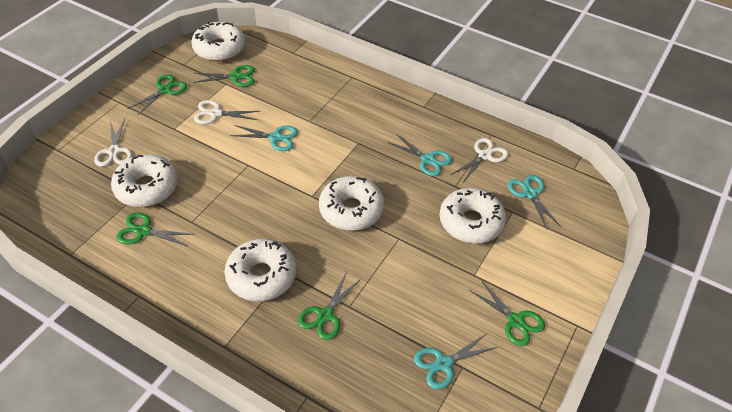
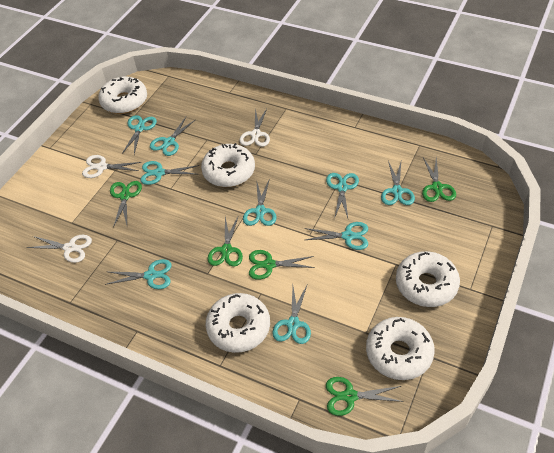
turquoise scissors: 4 -> 9

